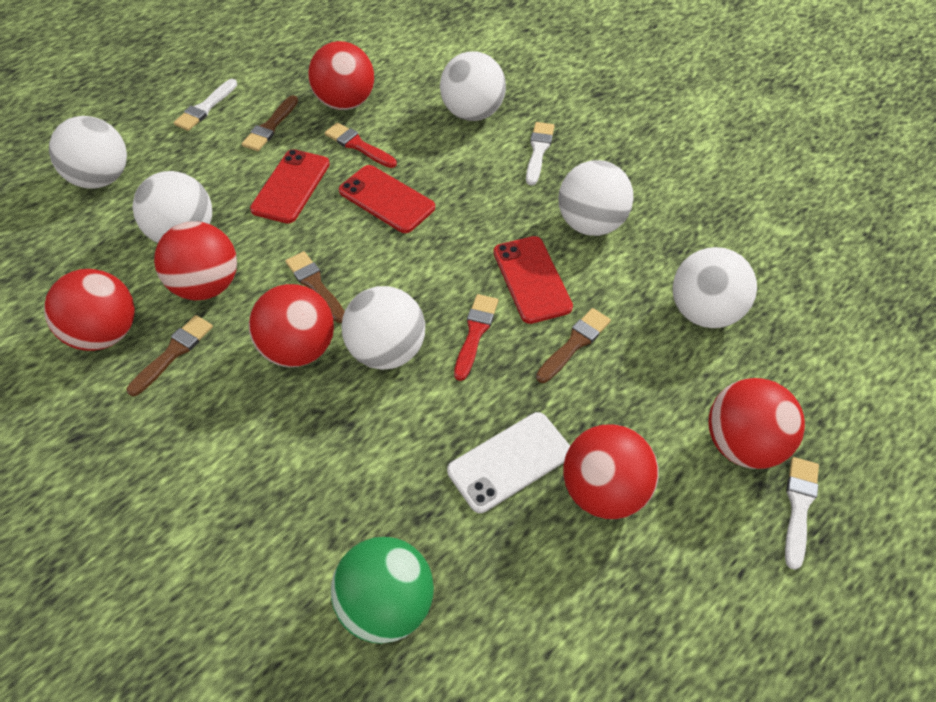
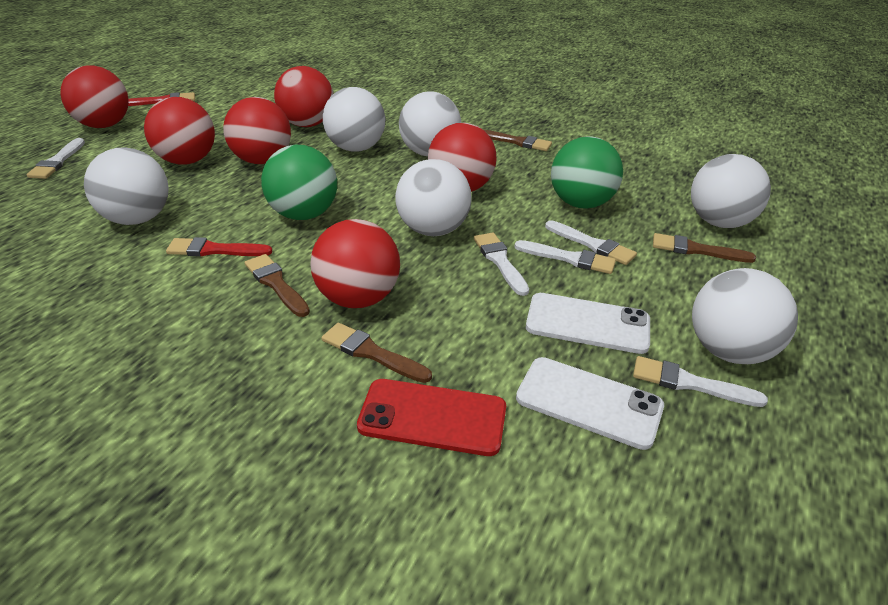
green ball: 1 -> 2
red phone: 3 -> 1
white brush: 3 -> 5
white phone: 1 -> 2

